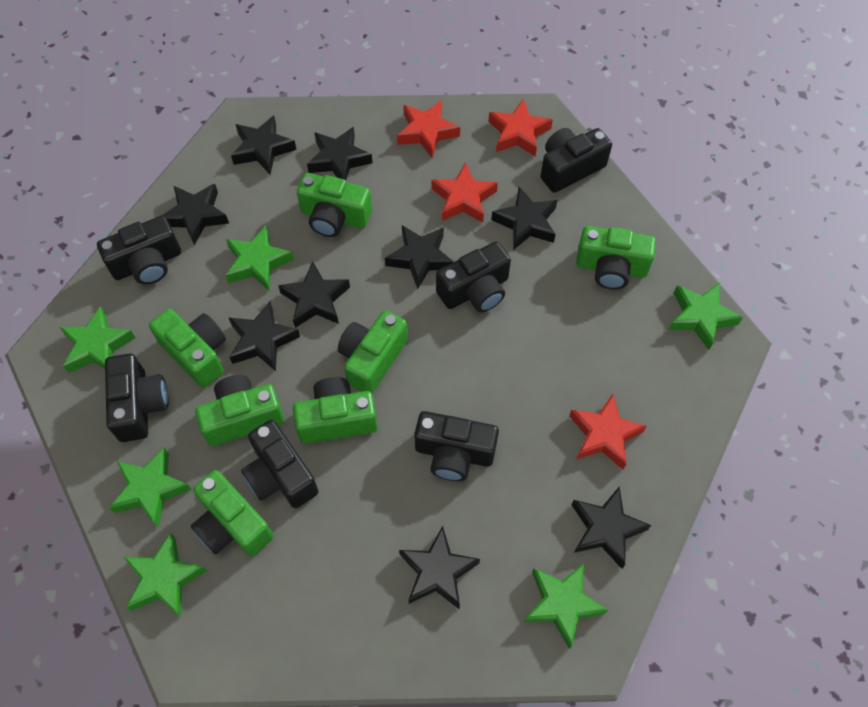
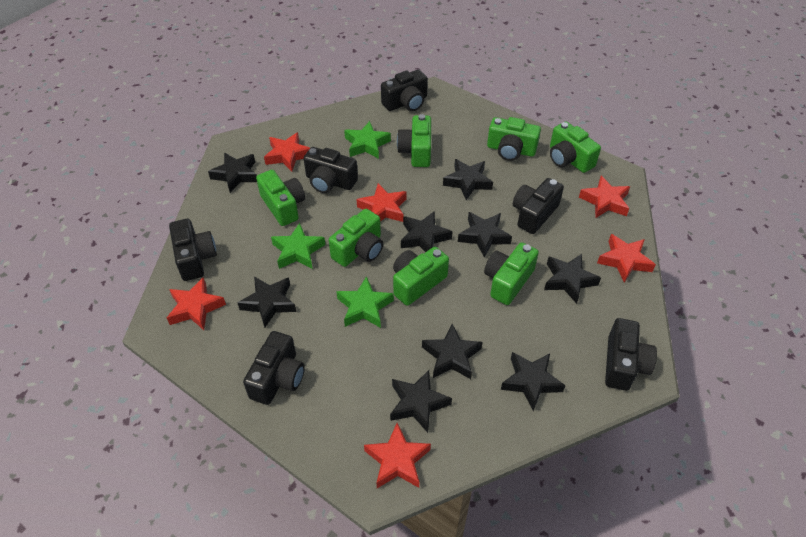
green star: 6 -> 3
red star: 4 -> 6

